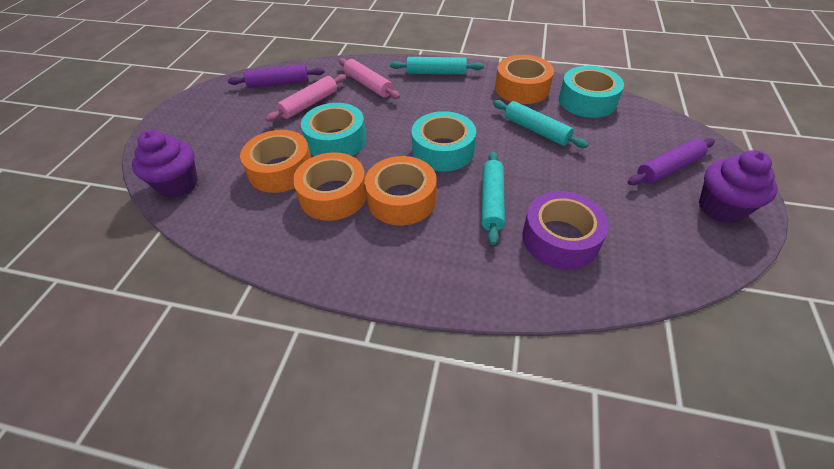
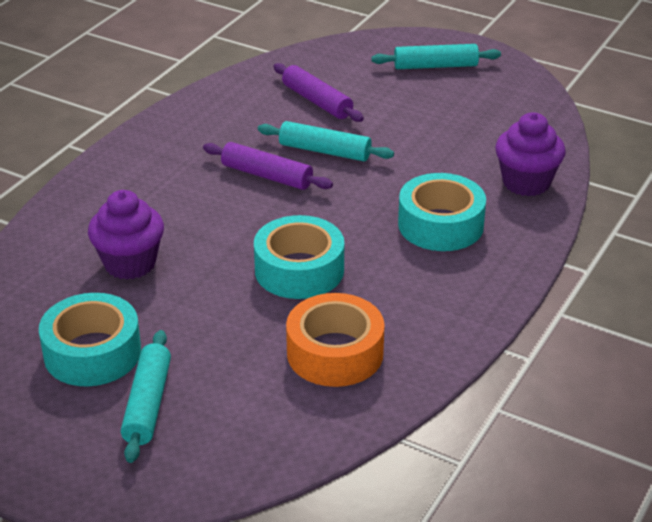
orange tape: 4 -> 1
pink rolling pin: 2 -> 0
purple tape: 1 -> 0

